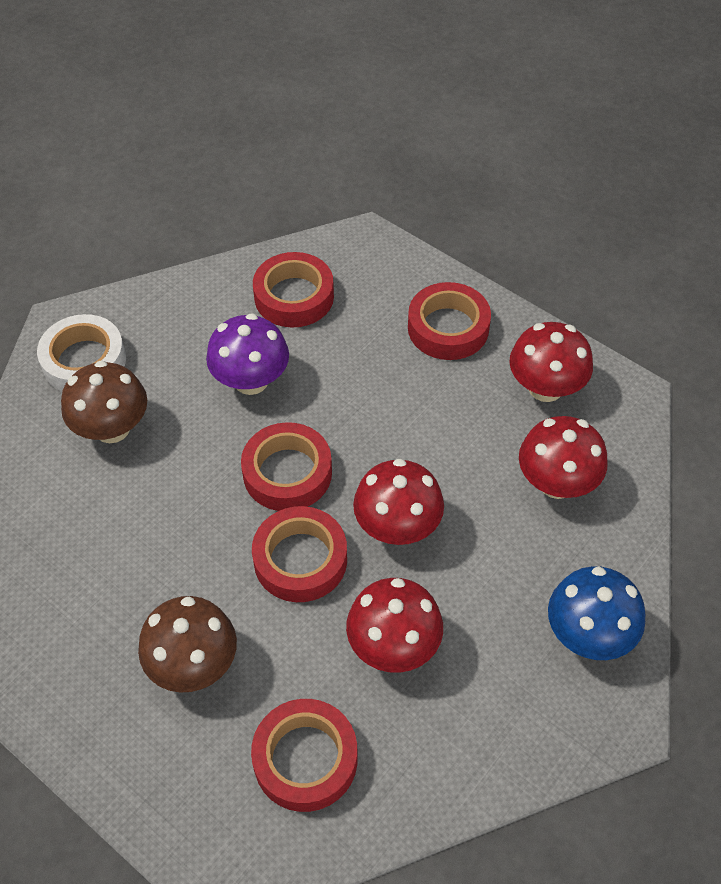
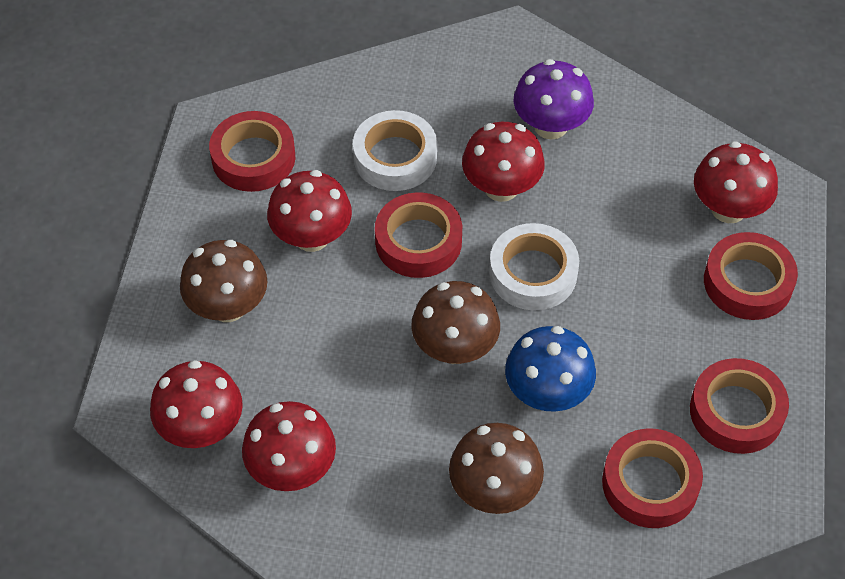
brown mushroom: 2 -> 3
red mushroom: 4 -> 5
white tape: 1 -> 2

